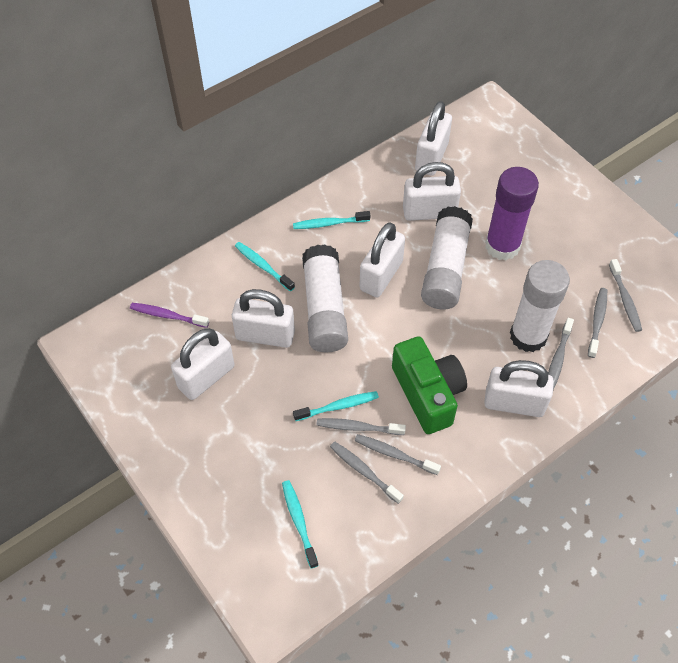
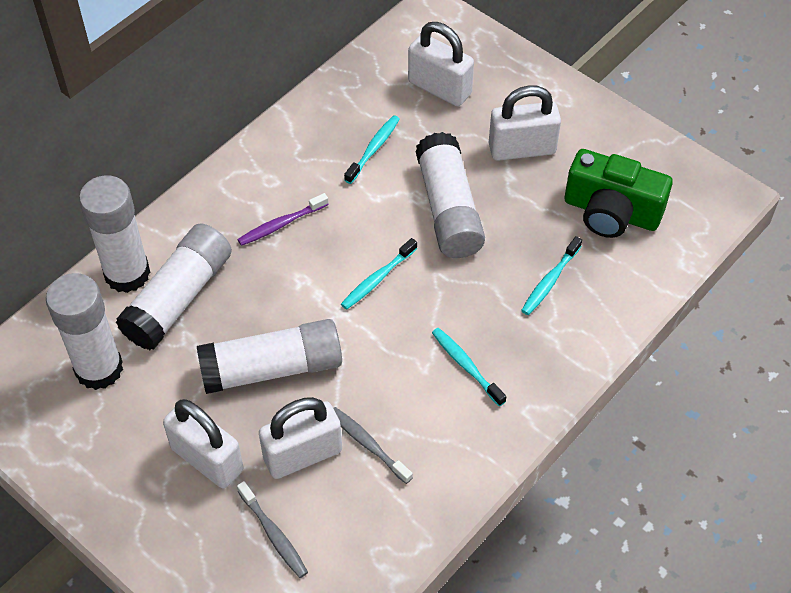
grey toothbrush: 6 -> 2
purple glue stick: 1 -> 0
white glue stick: 3 -> 5
white padlock: 6 -> 4

